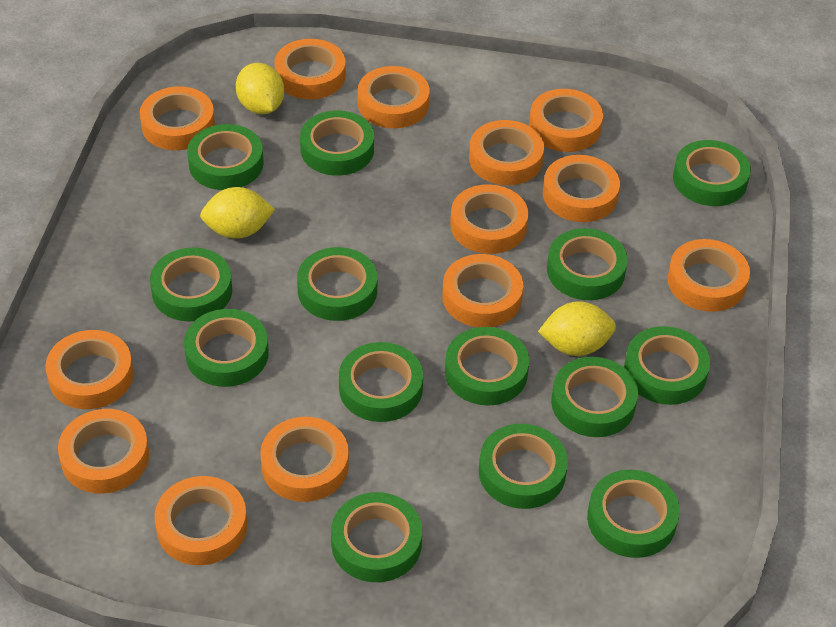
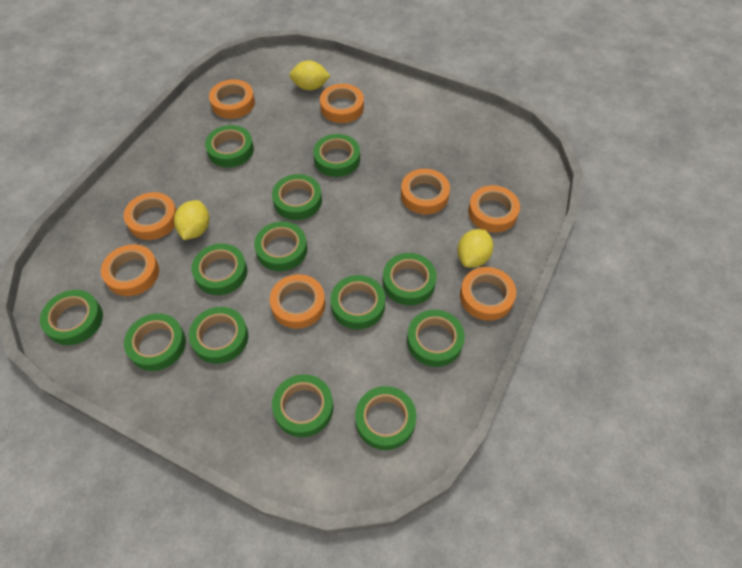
green tape: 14 -> 13
orange tape: 13 -> 8

